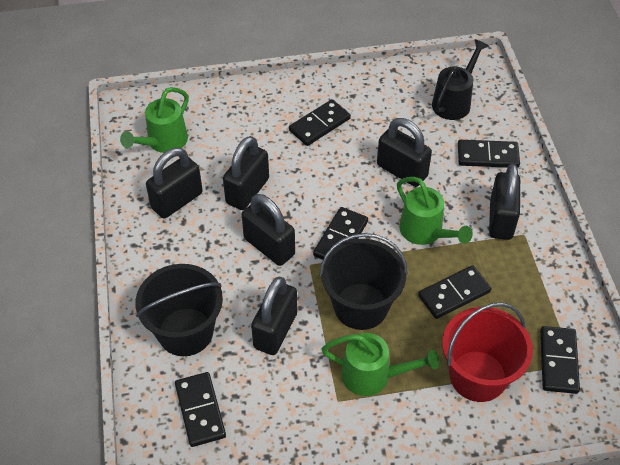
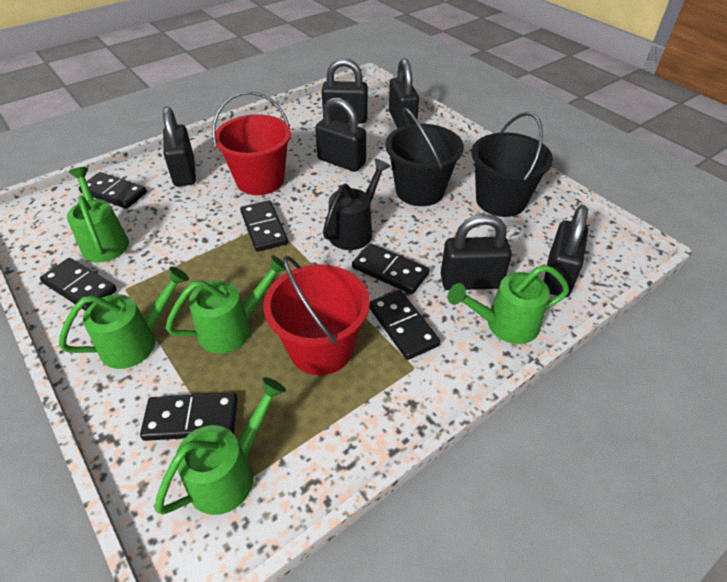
green watering can: 3 -> 5
red bucket: 1 -> 2

